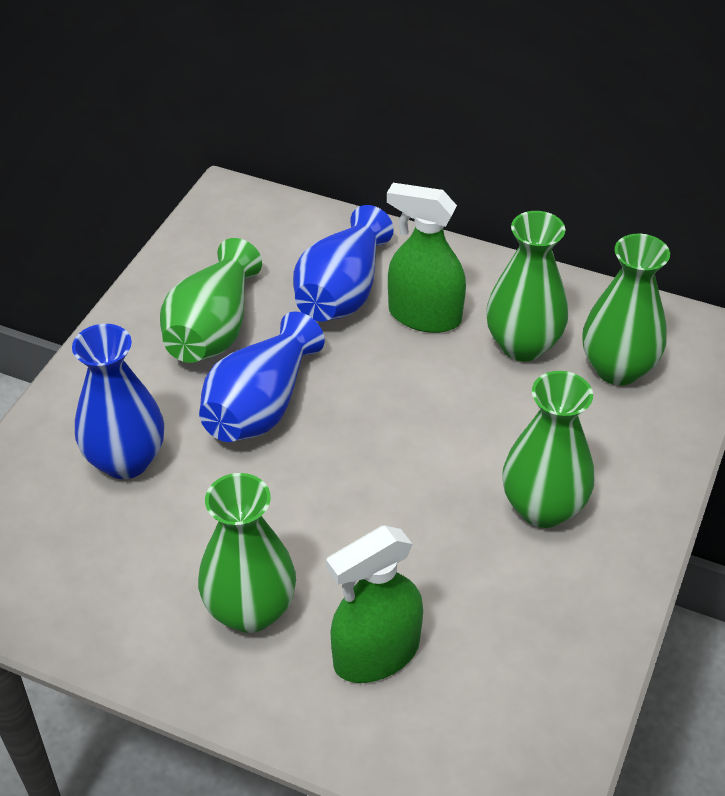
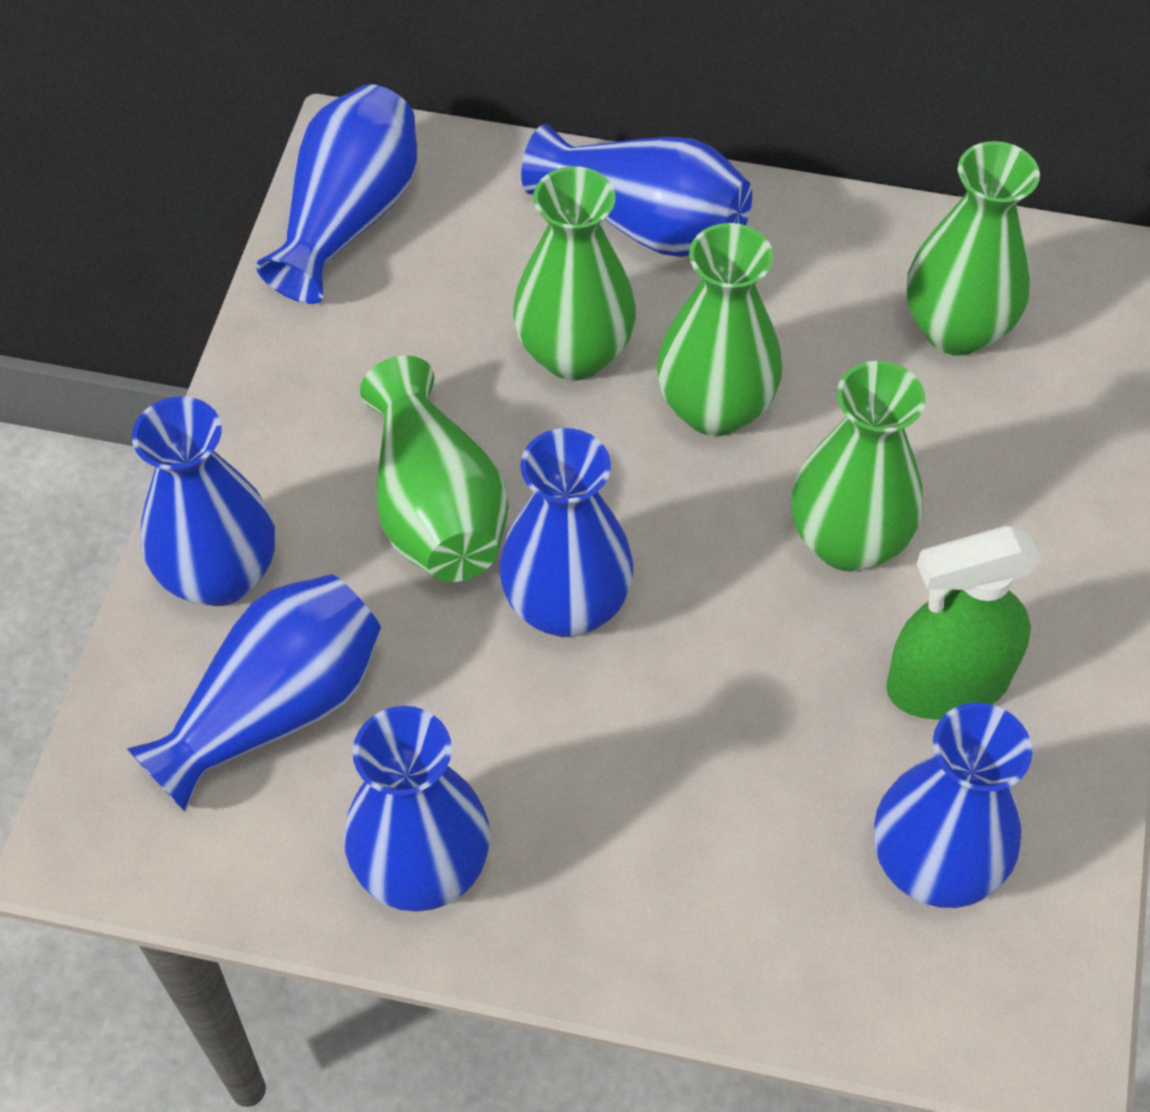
blue vase: 3 -> 7
green spray bottle: 2 -> 1

